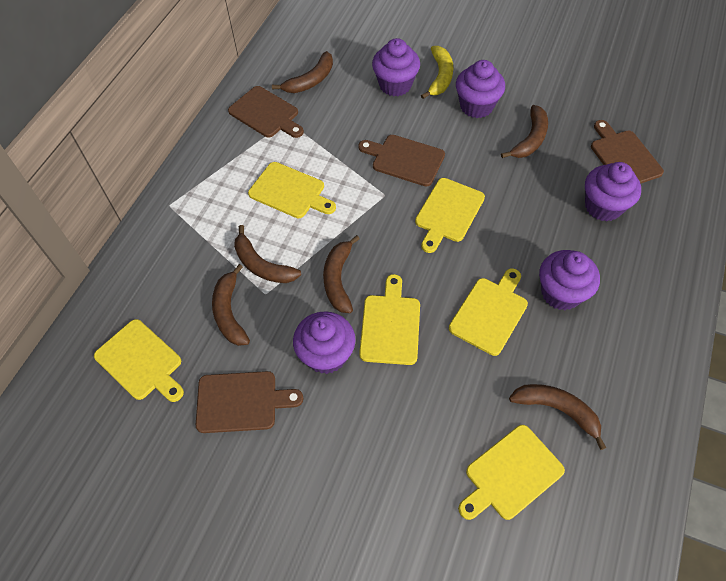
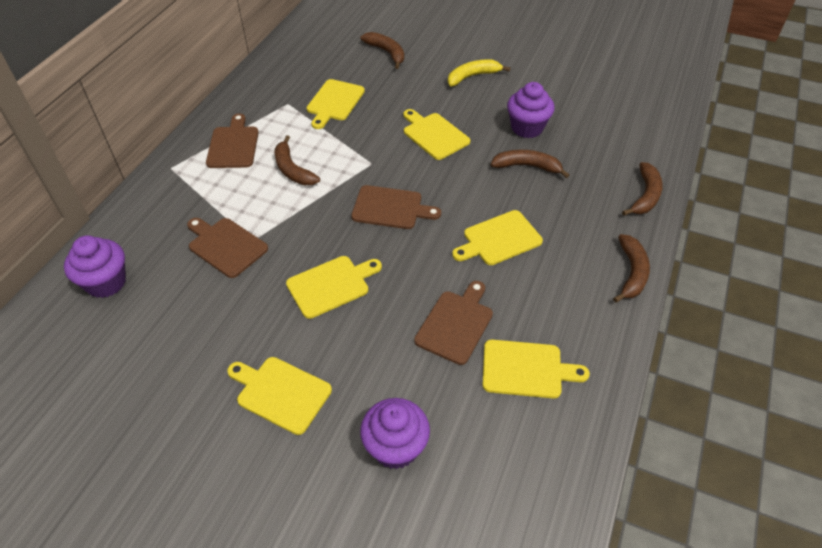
brown banana: 6 -> 5
purple cupcake: 5 -> 3

